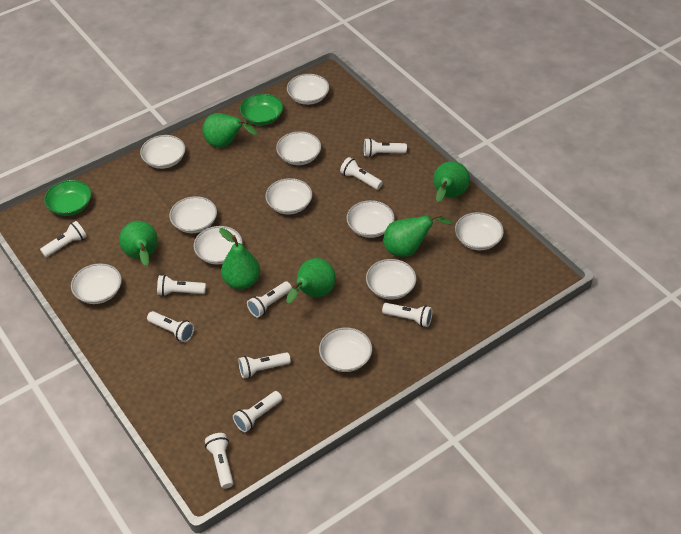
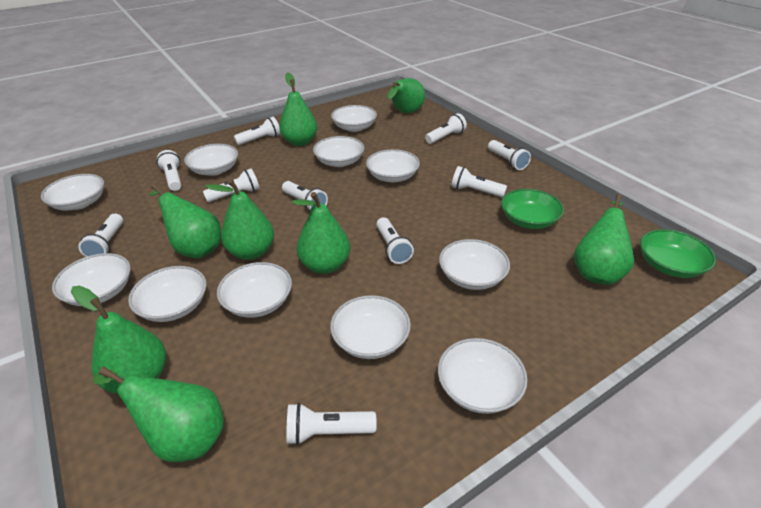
green pear: 6 -> 8

